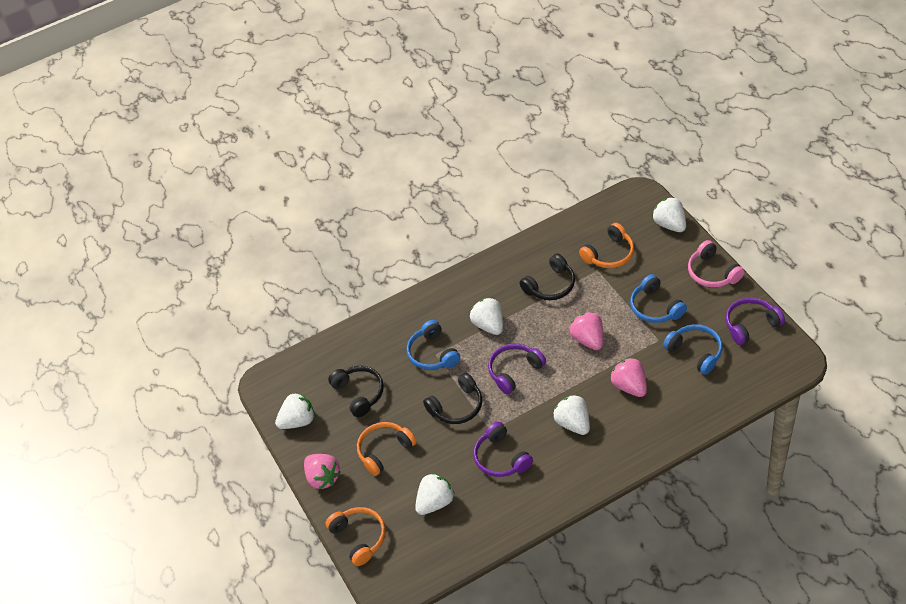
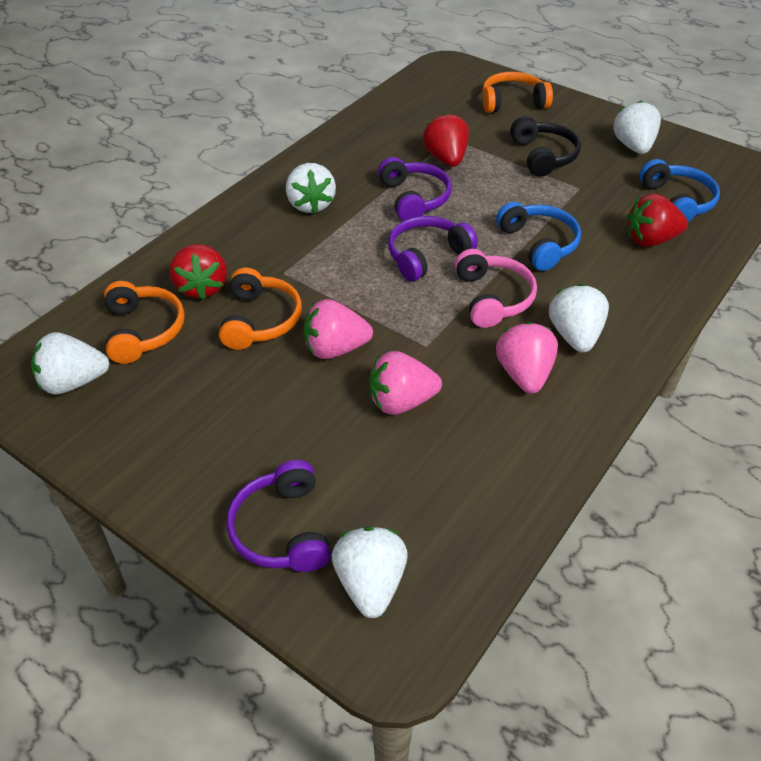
black headphones: 3 -> 1
blue headphones: 3 -> 2
red strawberry: 0 -> 3

